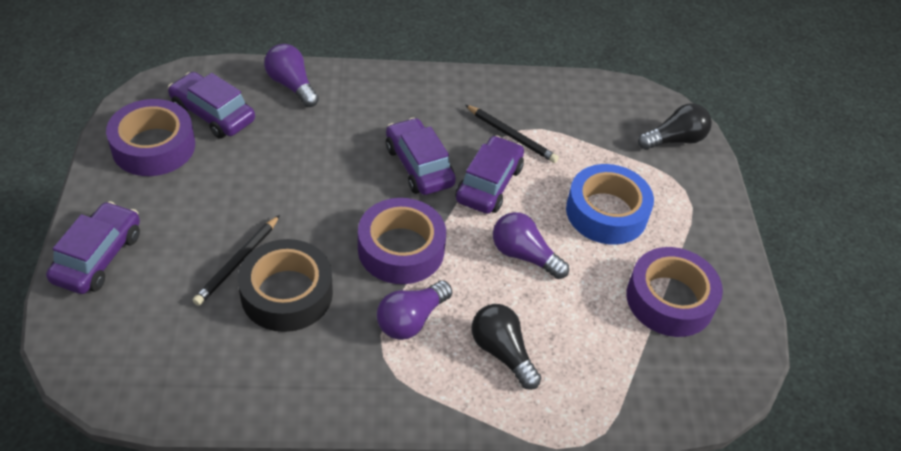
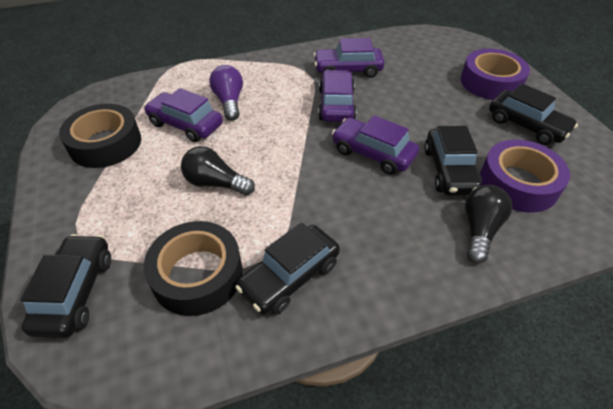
black car: 0 -> 4
black pencil: 2 -> 0
black tape: 1 -> 2
blue tape: 1 -> 0
purple light bulb: 3 -> 1
purple tape: 3 -> 2

